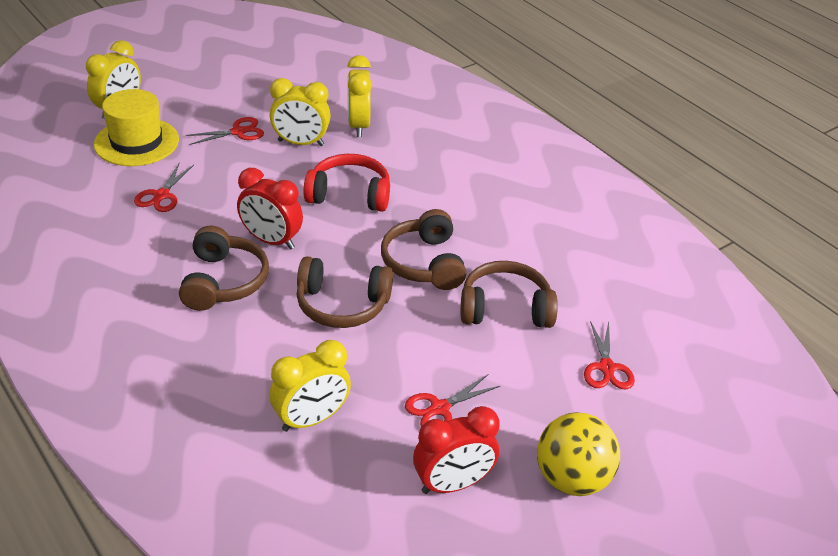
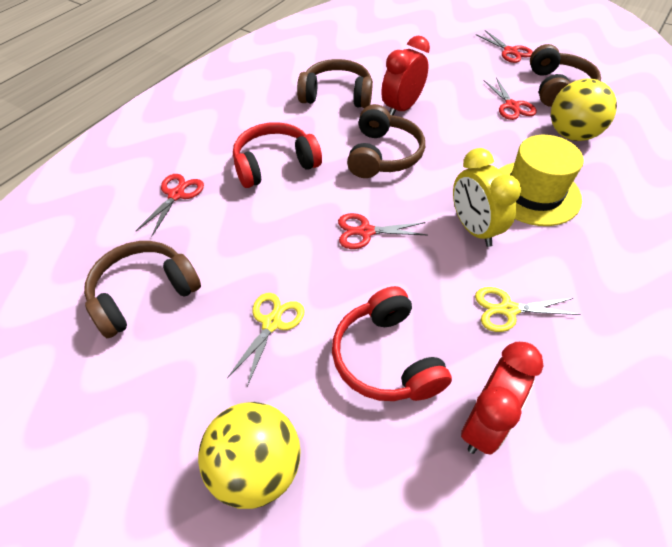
red headphones: 1 -> 2
yellow ball: 1 -> 2
yellow clock: 4 -> 1
yellow scissors: 0 -> 2

